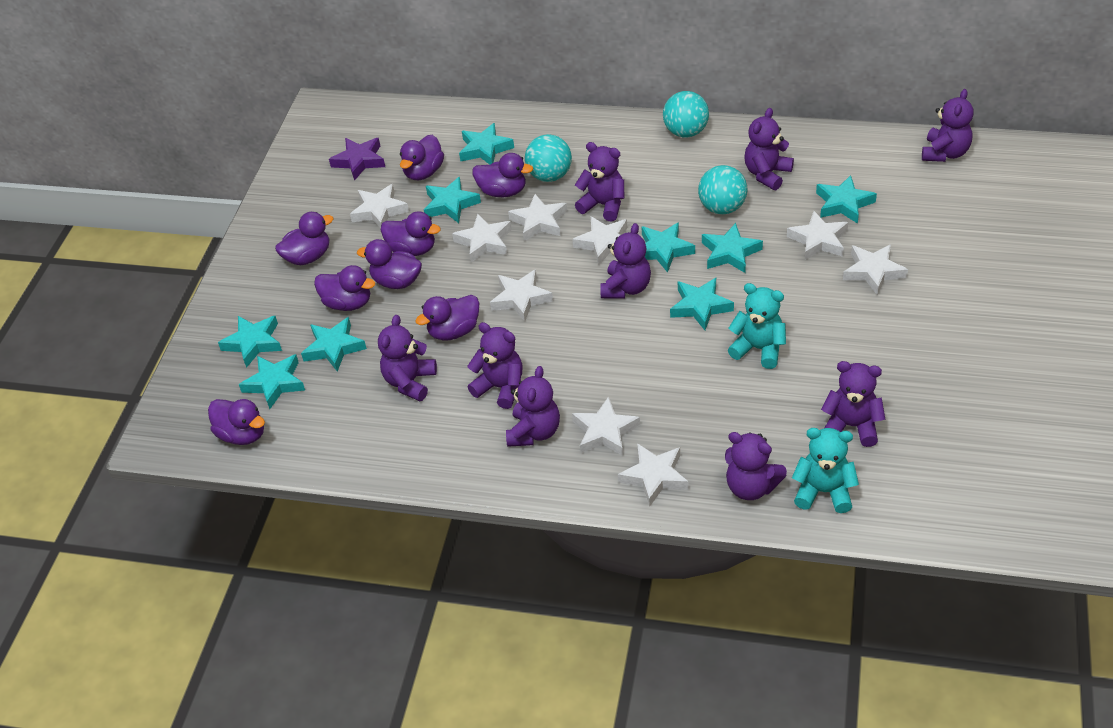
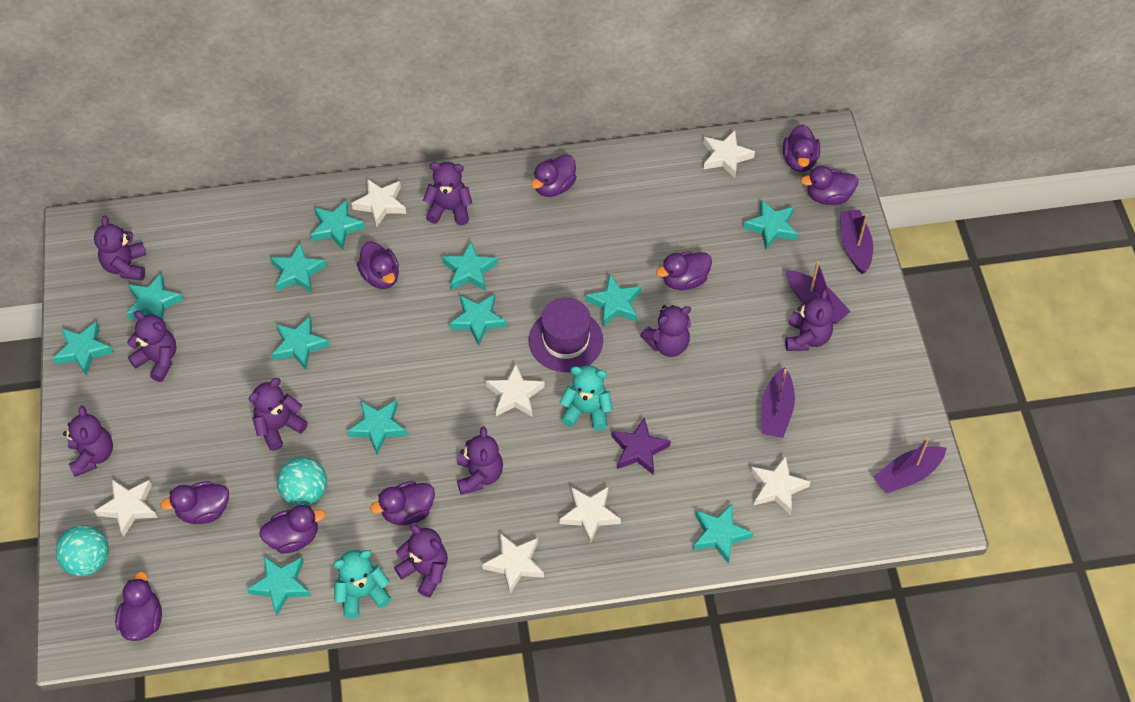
purple boat: 0 -> 4
purple duck: 8 -> 9
purple hat: 0 -> 1
turquoise ball: 3 -> 2
turquoise star: 9 -> 12
white star: 9 -> 7

